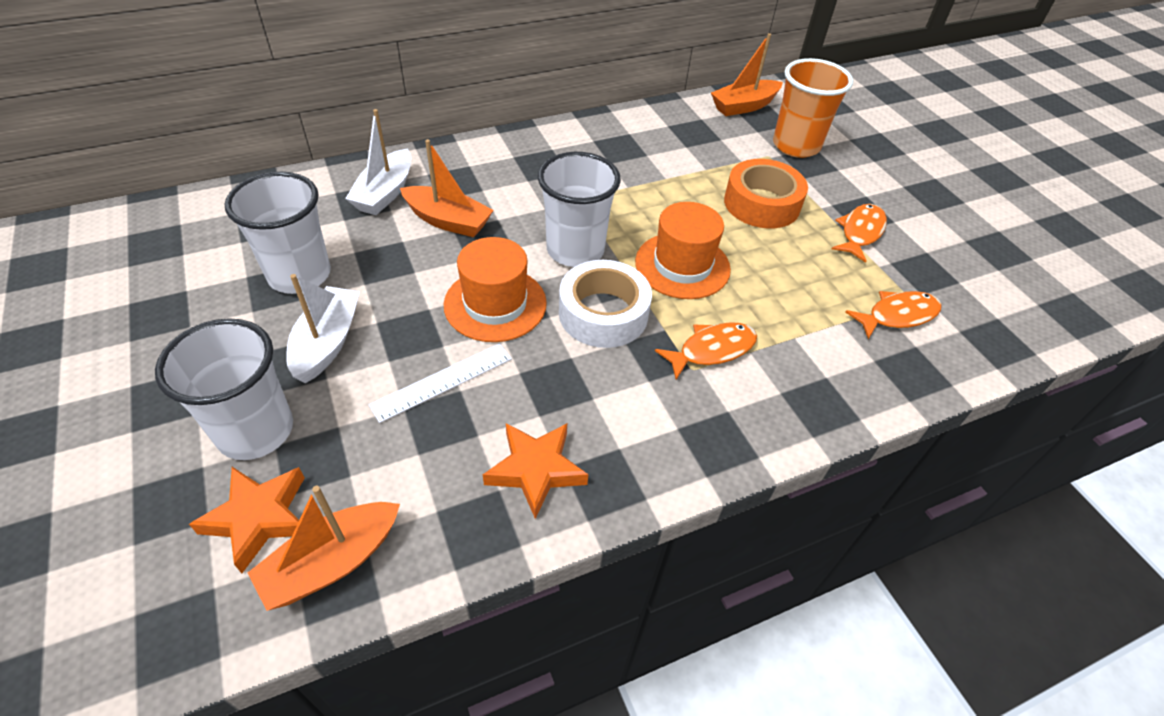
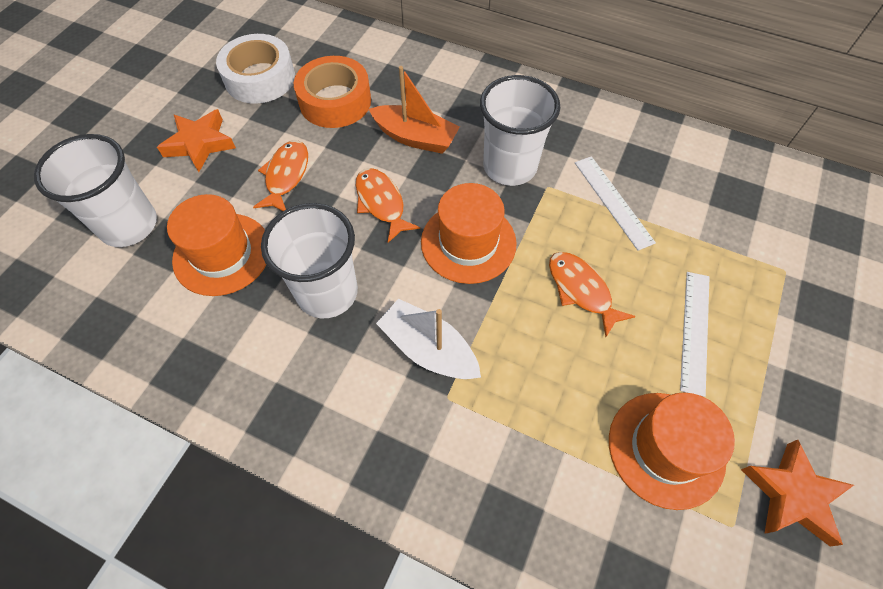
orange boat: 3 -> 1
orange cup: 1 -> 0
orange hat: 2 -> 3
white boat: 2 -> 1
white ruler: 1 -> 2

